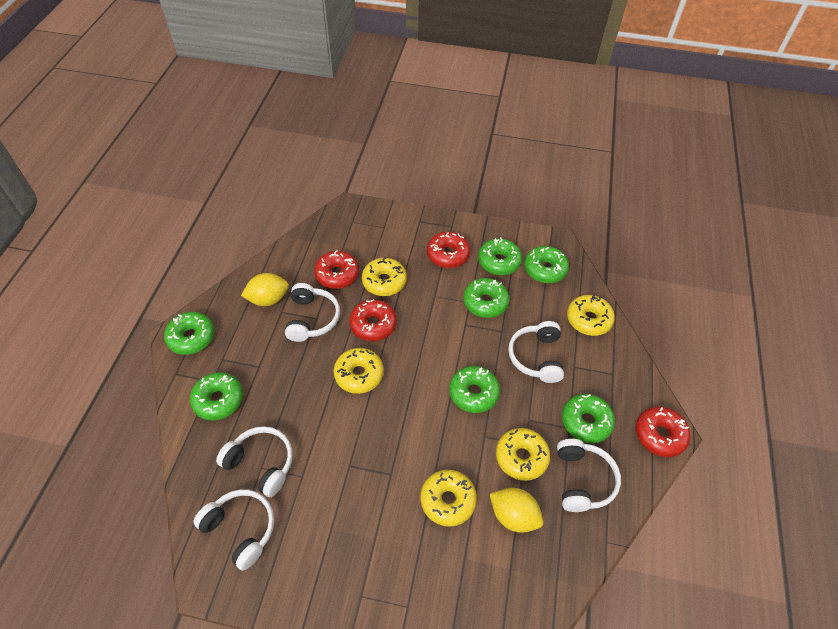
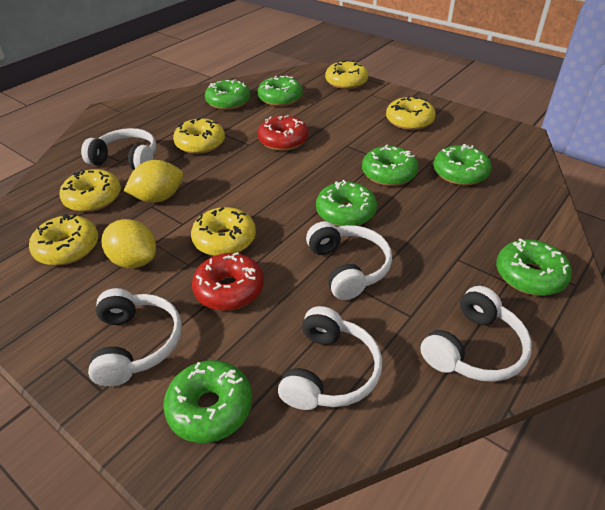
red donut: 4 -> 2
yellow donut: 5 -> 6

